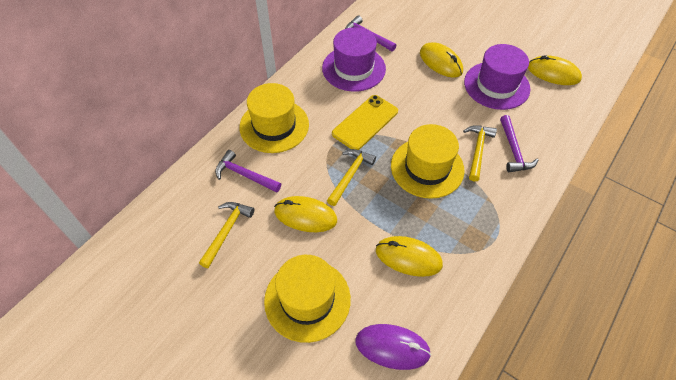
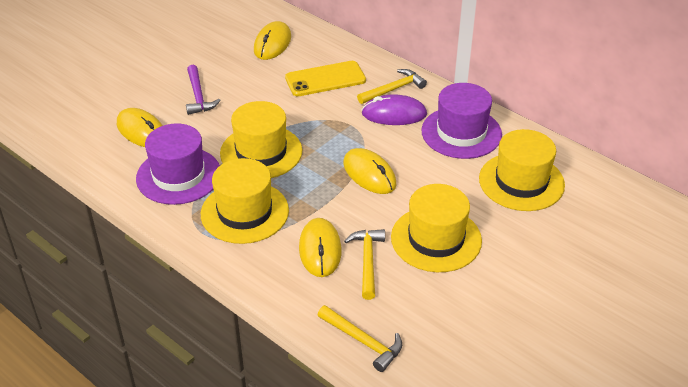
purple hammer: 3 -> 1
yellow hat: 3 -> 4

